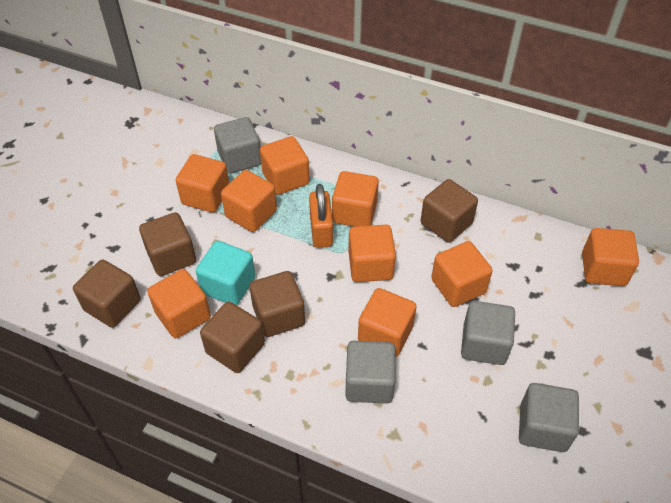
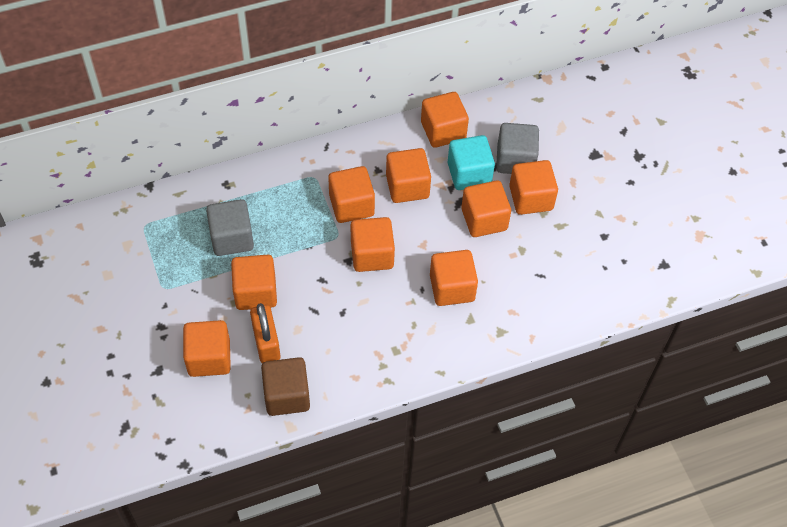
brown cube: 5 -> 1
grey cube: 4 -> 2

